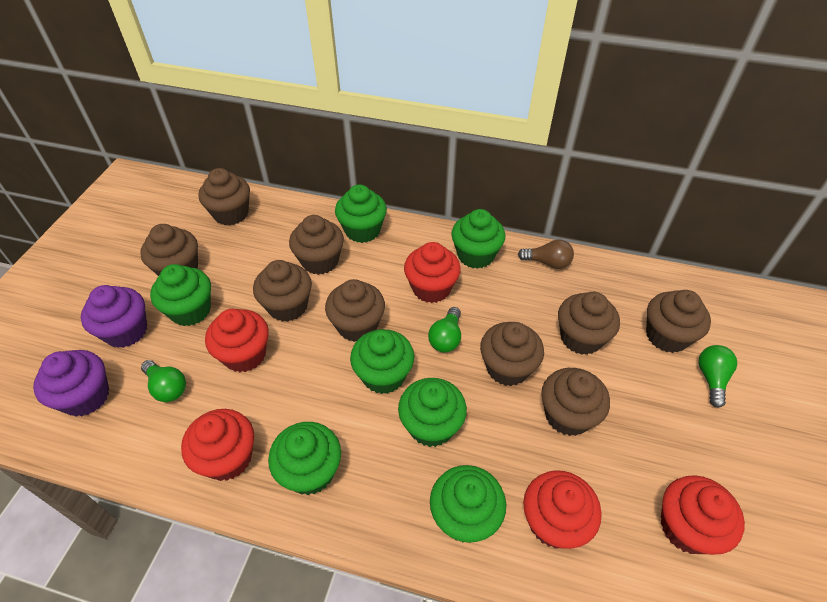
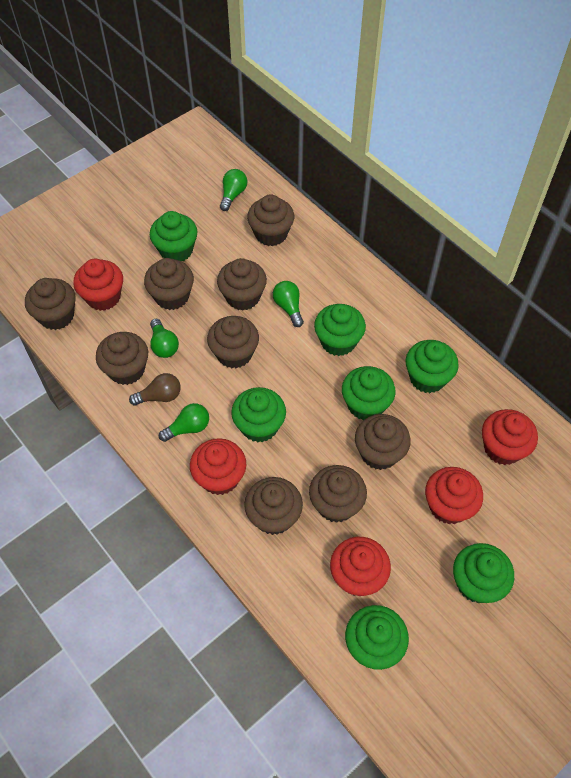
green light bulb: 3 -> 4
purple cupcake: 2 -> 0

